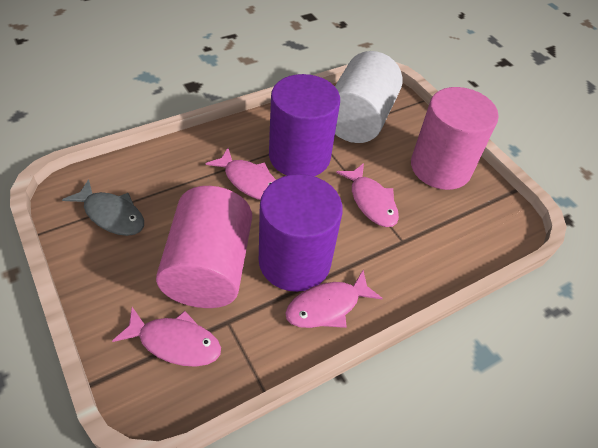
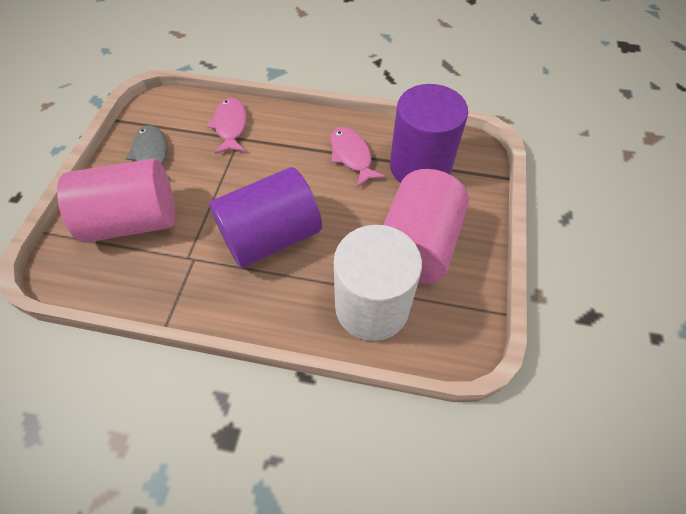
pink fish: 4 -> 2

